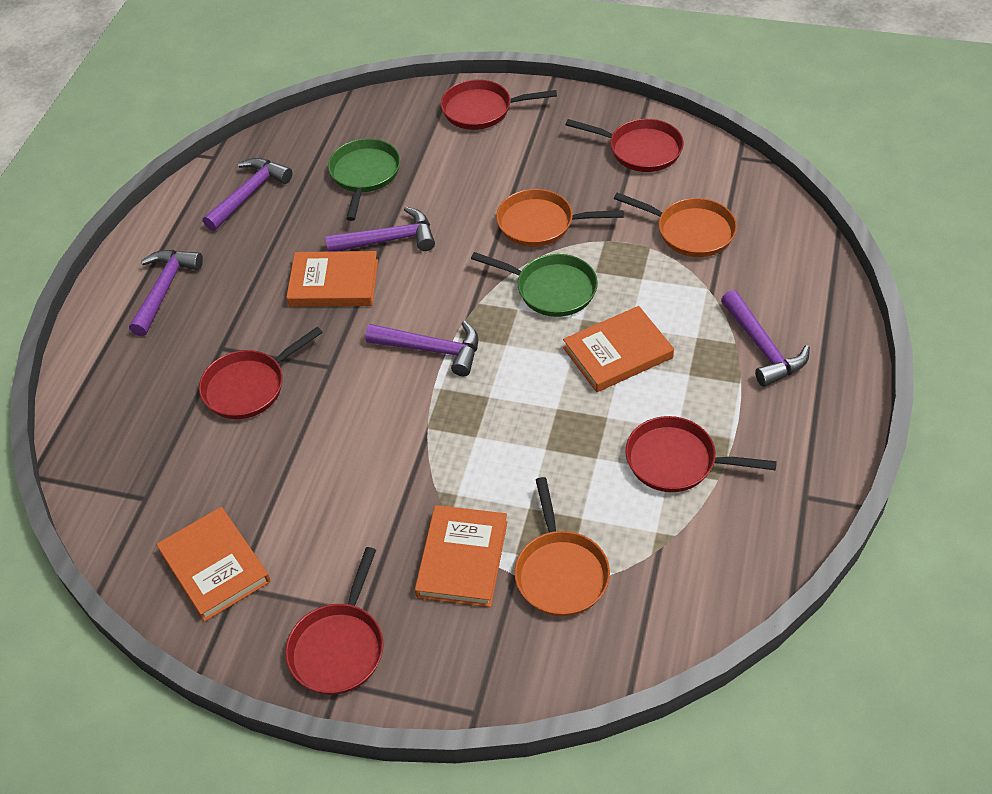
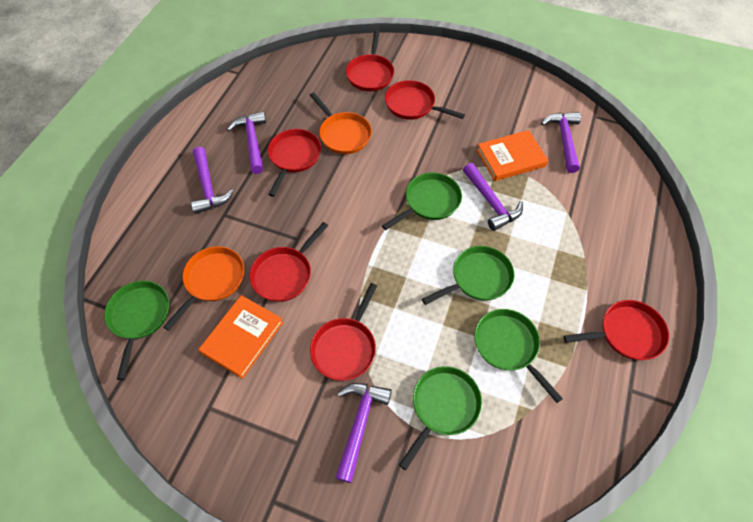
green pan: 2 -> 5
orange book: 4 -> 2
orange pan: 3 -> 2
red pan: 5 -> 6

